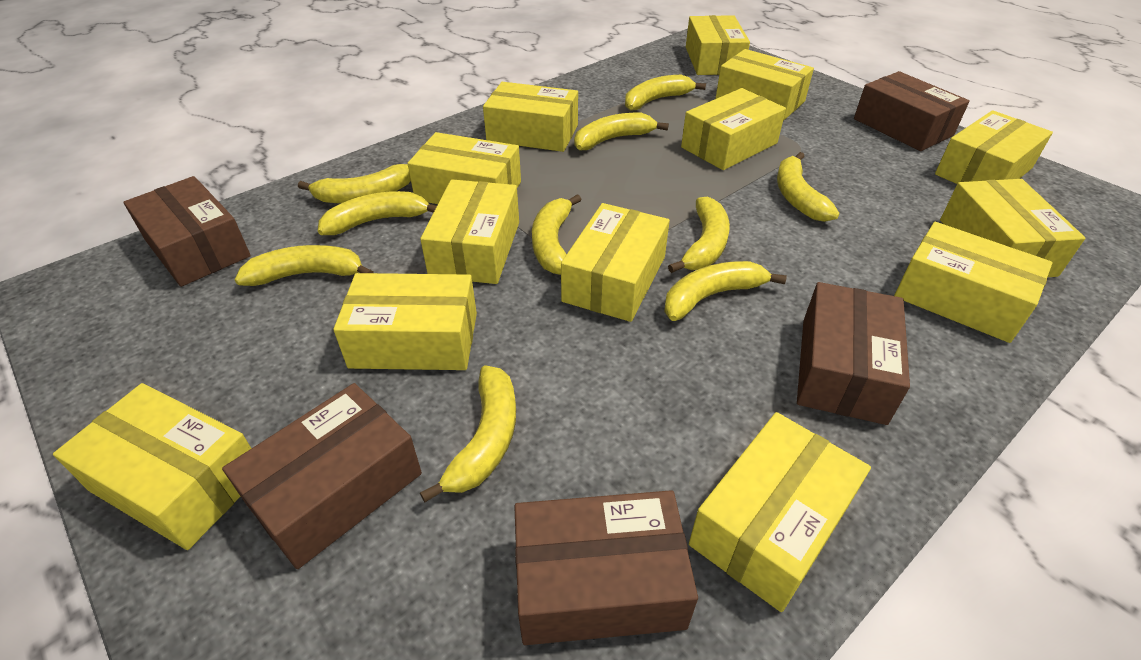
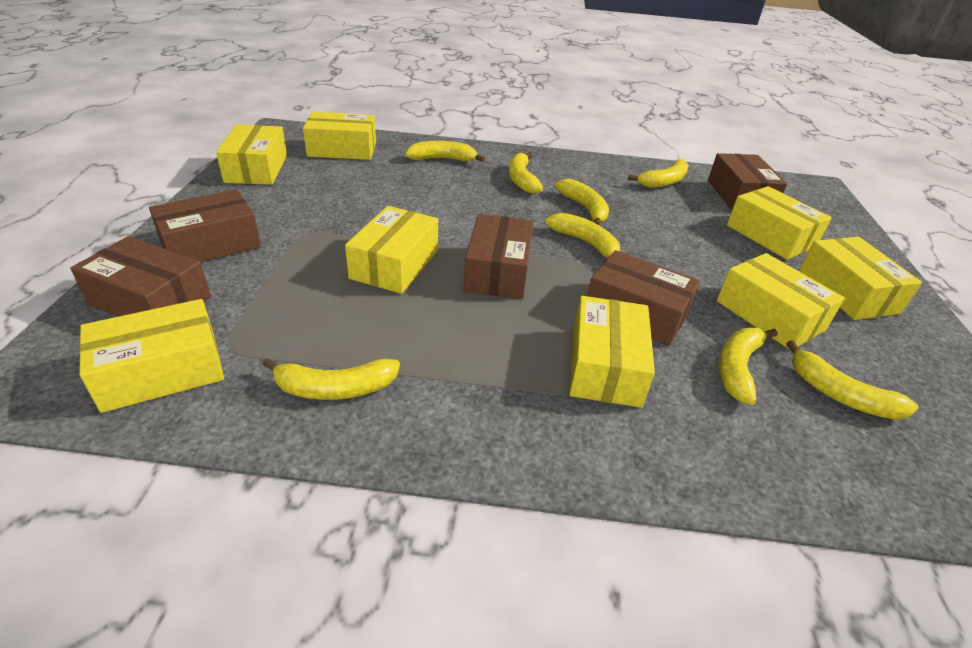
yellow banana: 10 -> 8
yellow box: 13 -> 8

